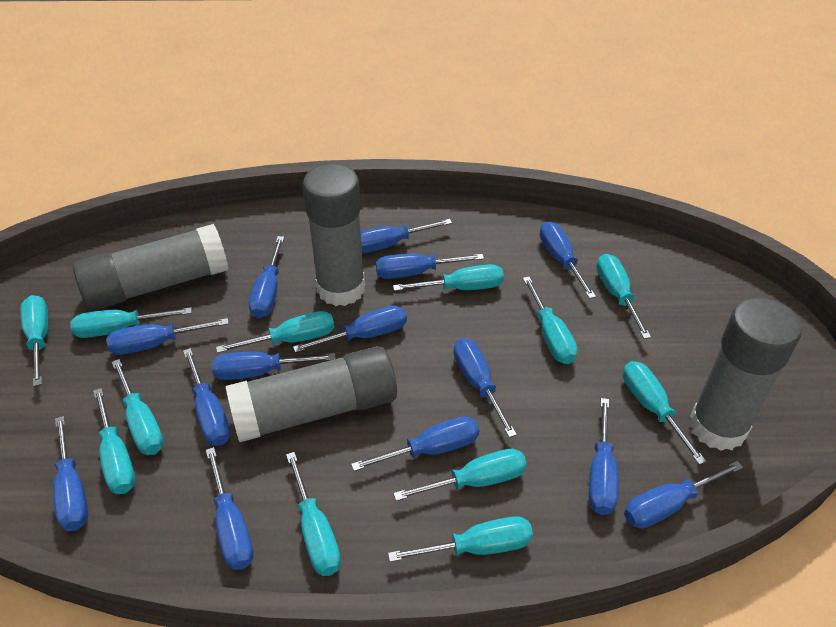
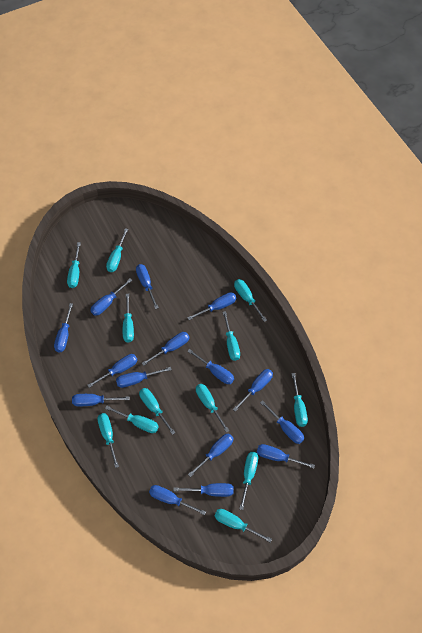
blue screwdriver: 14 -> 15
grey glue stick: 4 -> 0

